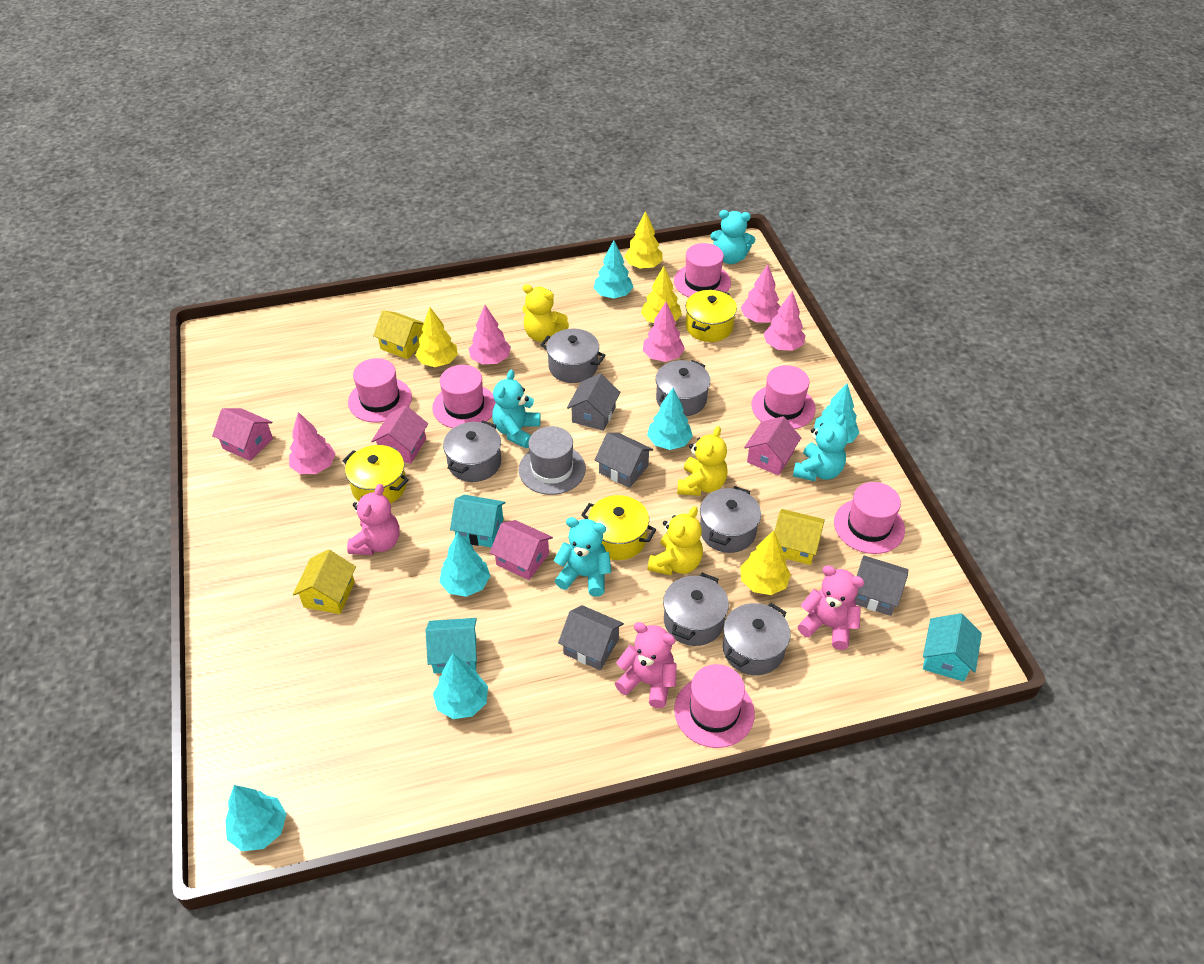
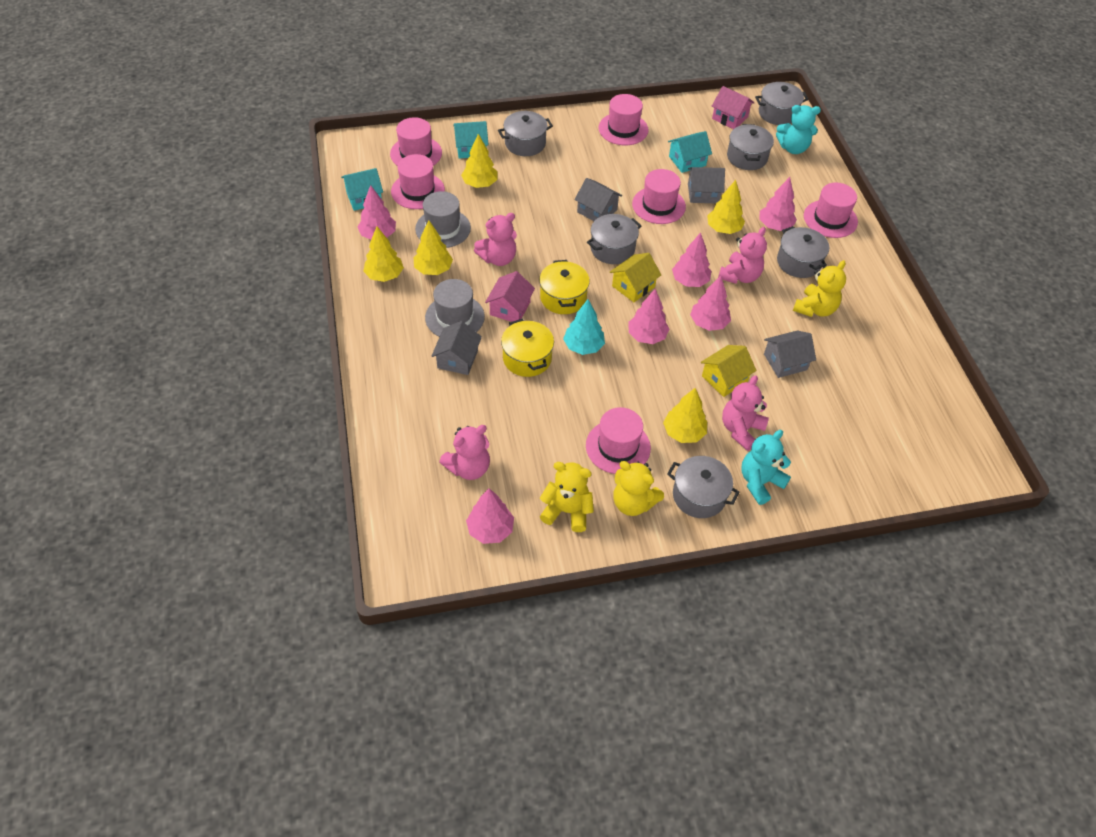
grey hat: 1 -> 2
pink house: 4 -> 2
pink teddy bear: 3 -> 4
pink tree: 5 -> 6
turquoise teddy bear: 4 -> 2
turquoise tree: 6 -> 1
yellow house: 3 -> 2
yellow pot: 3 -> 2
yellow tree: 4 -> 5

